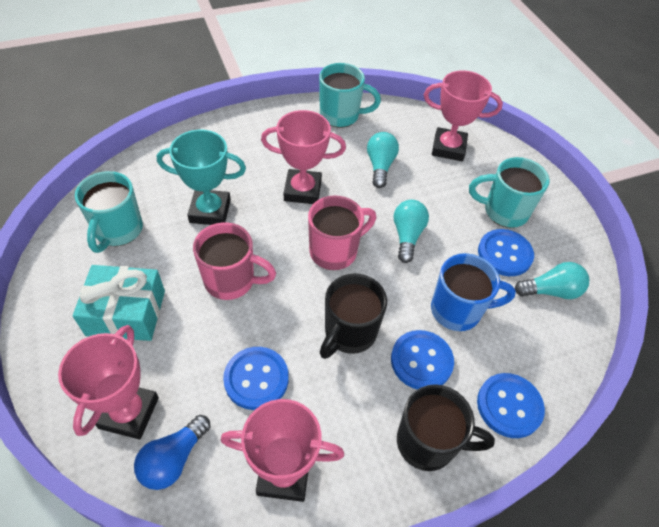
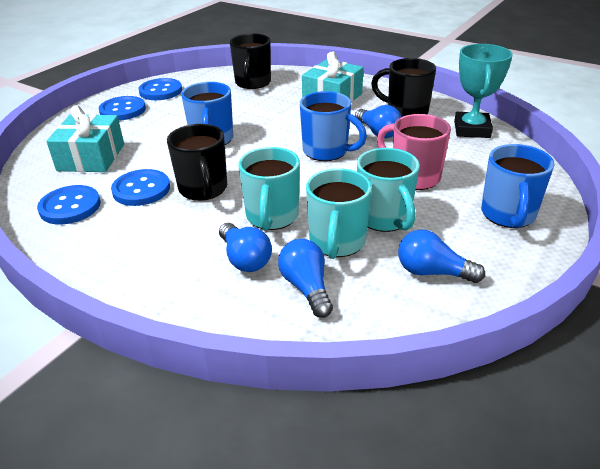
black mug: 2 -> 3
blue light bulb: 1 -> 4
blue mug: 1 -> 3
pink mug: 2 -> 1
pink trophy: 4 -> 0
turquoise gift: 1 -> 2
turquoise light bulb: 3 -> 0

